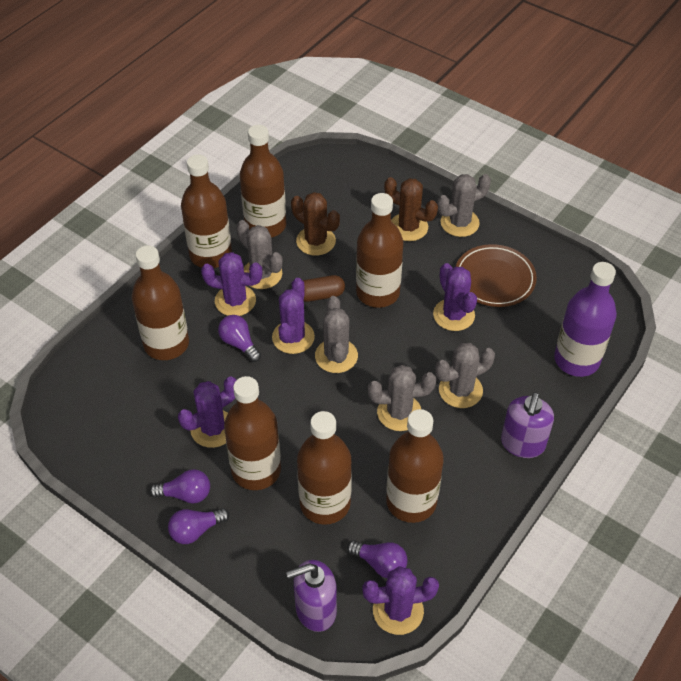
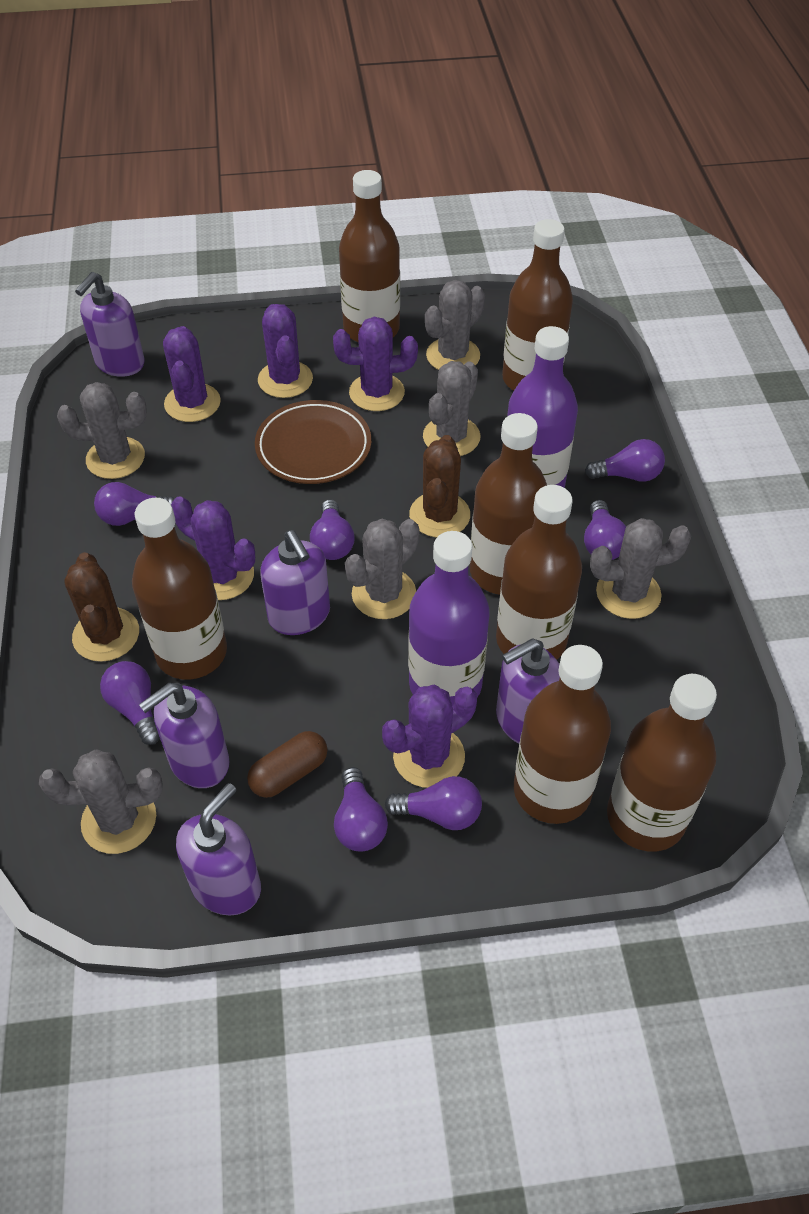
grey cactus: 5 -> 6
purple bottle: 1 -> 2
purple light bulb: 4 -> 7
purple soap dispenser: 2 -> 5

